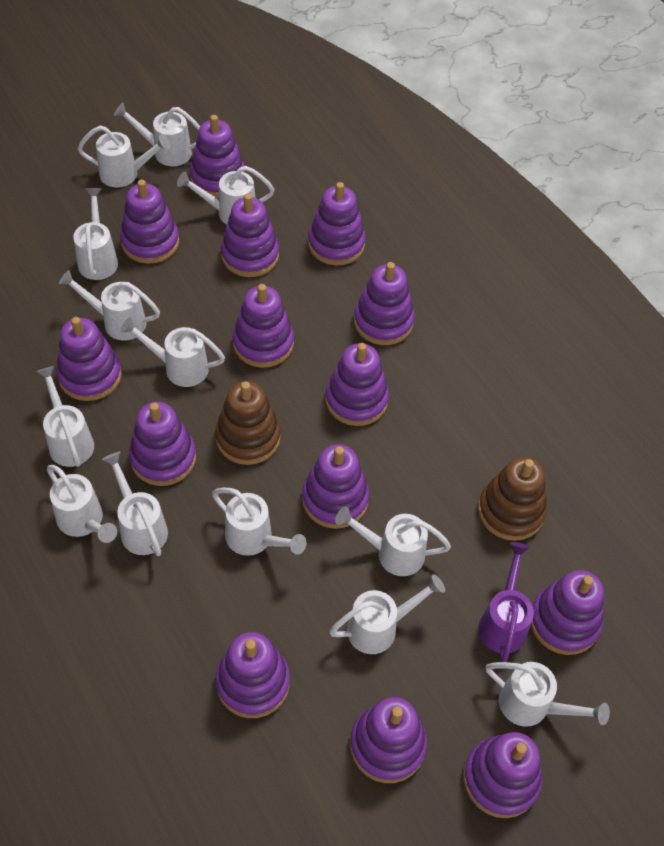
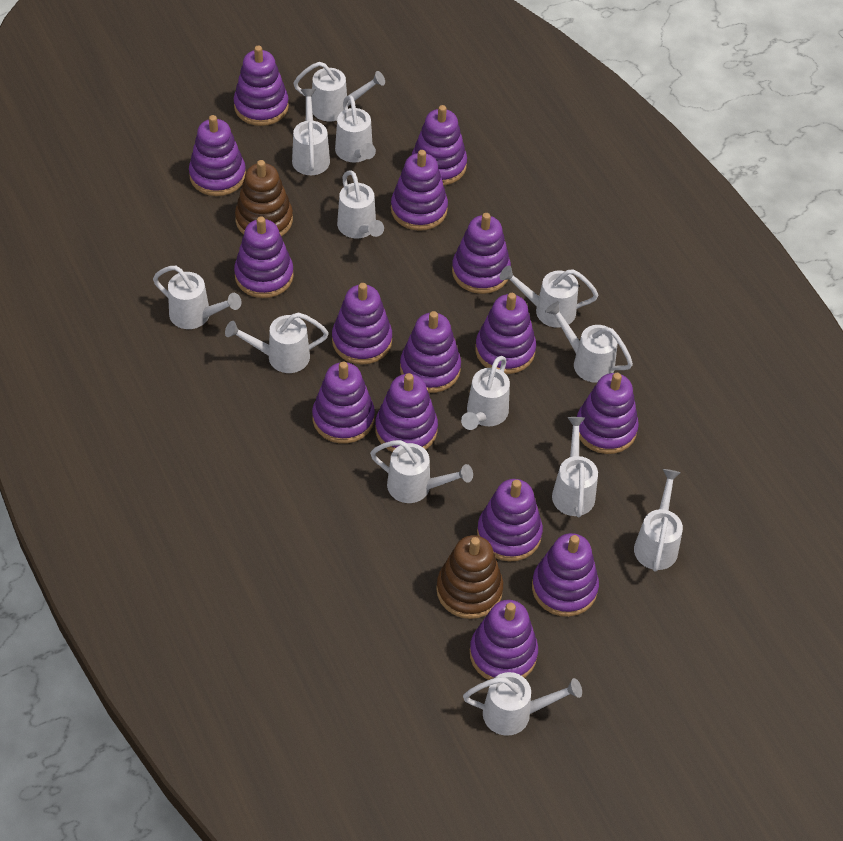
purple stacking toy: 14 -> 15
purple watering can: 1 -> 0

